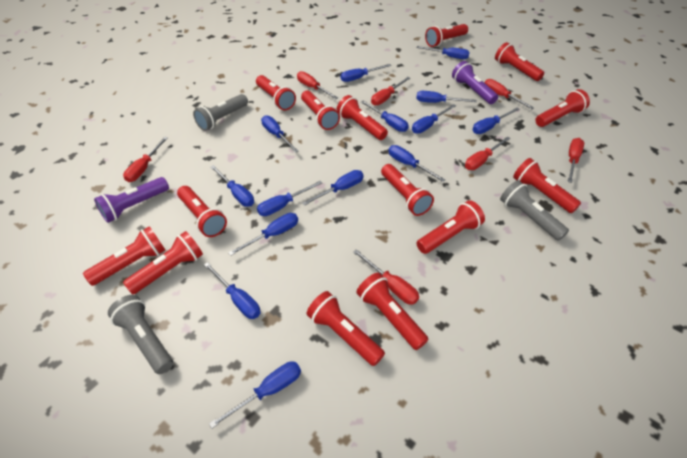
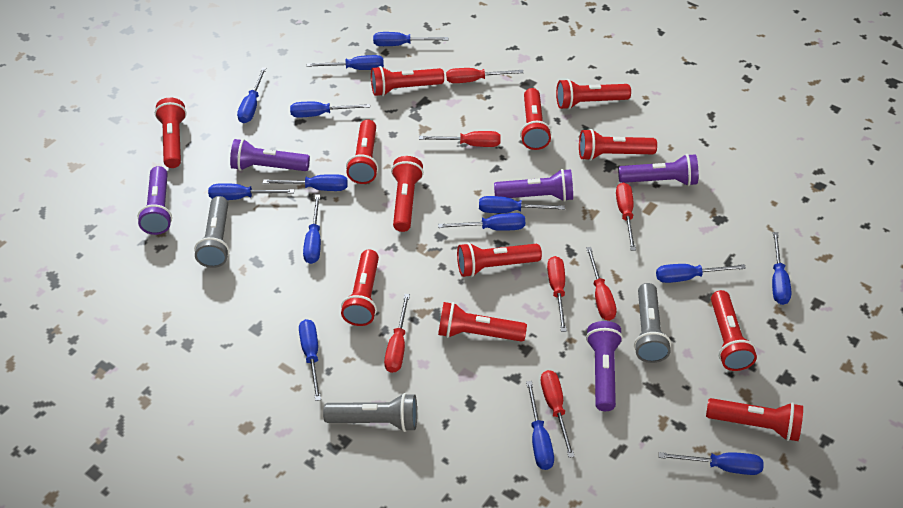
purple flashlight: 2 -> 5
red flashlight: 14 -> 12

